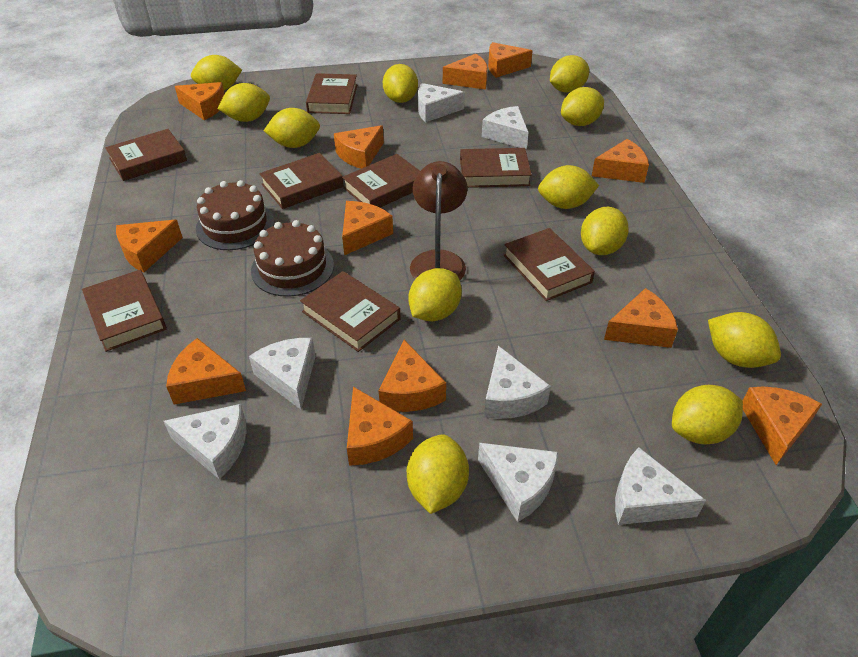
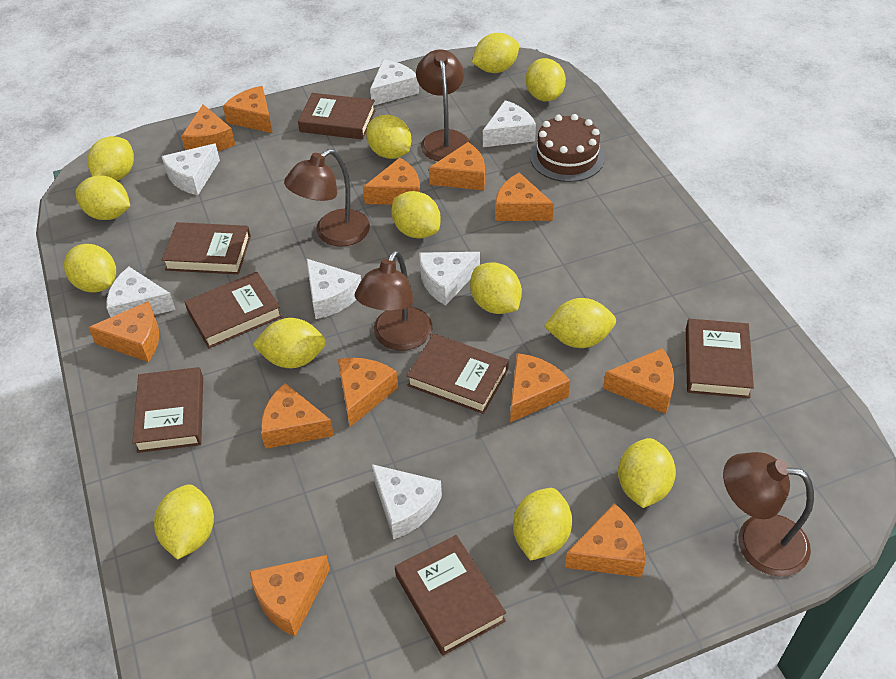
brown book: 8 -> 7
brown cake: 2 -> 1
brown lamp: 1 -> 4
yellow lemon: 12 -> 13

